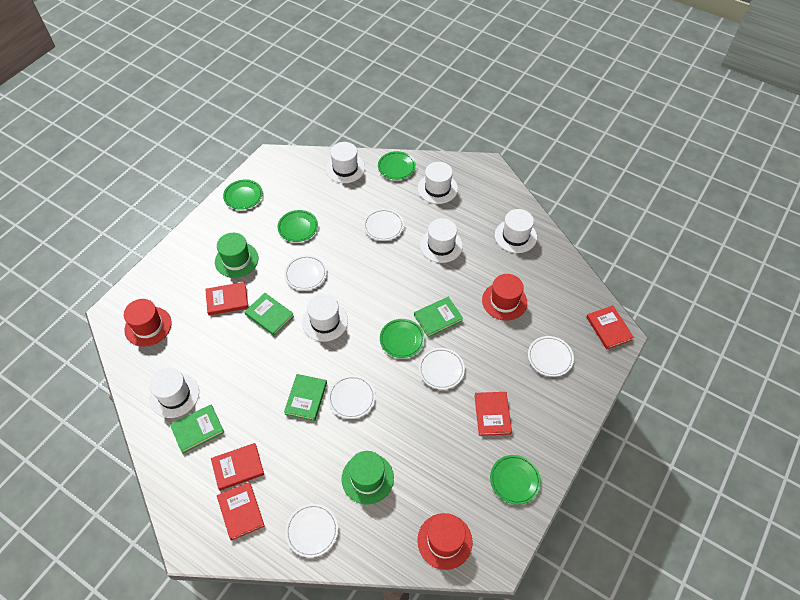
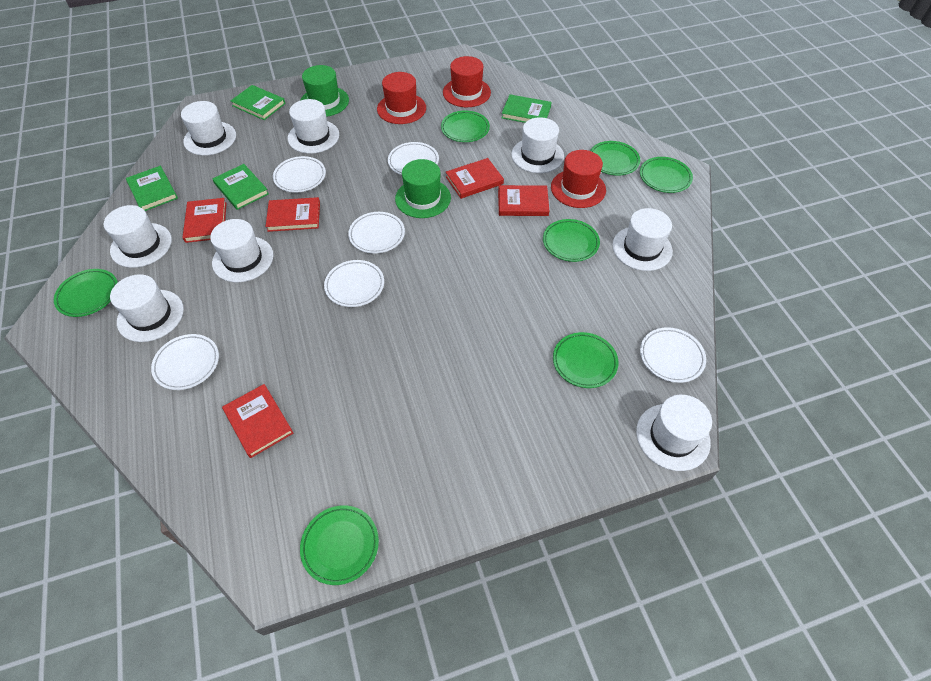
green plate: 5 -> 7
white hat: 6 -> 8

